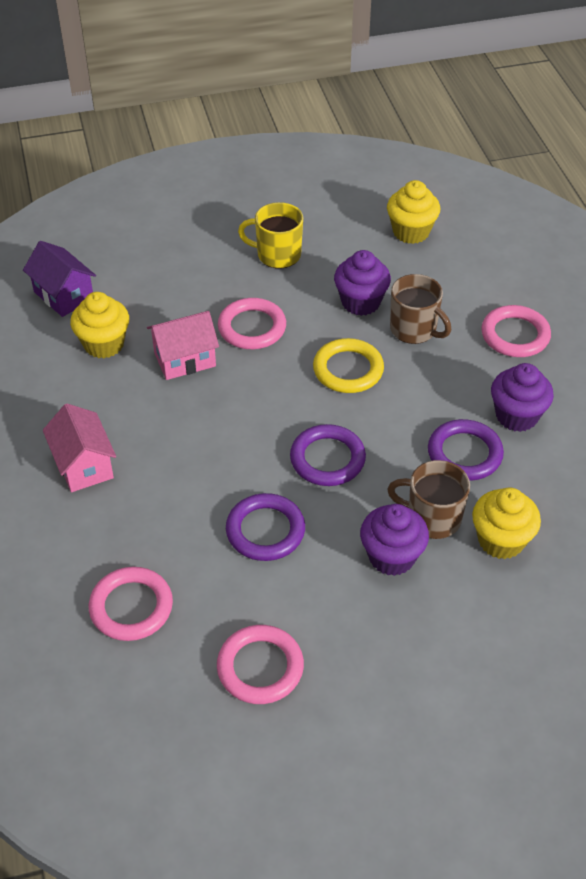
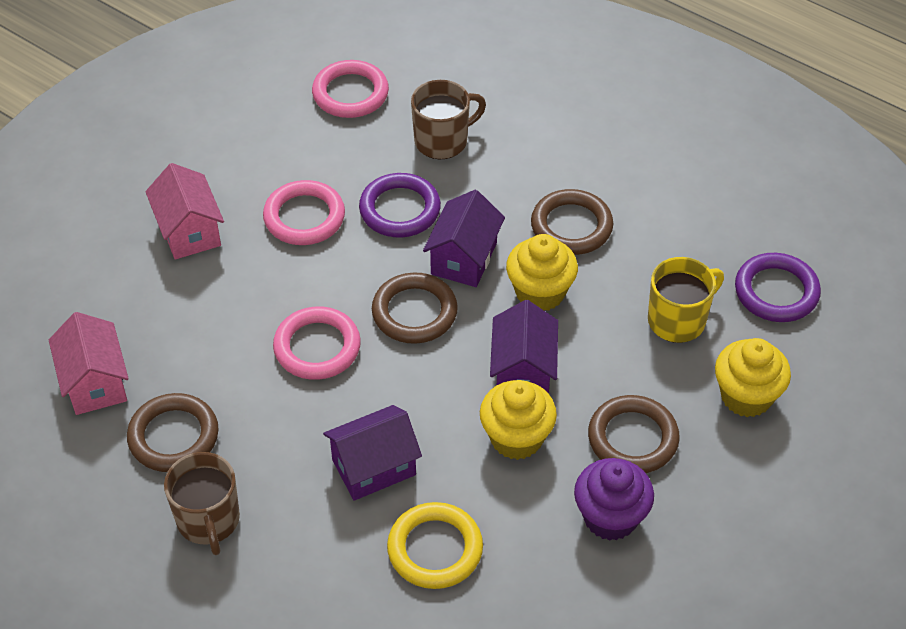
brown ring: 0 -> 4
pink ring: 4 -> 3
purple cupcake: 3 -> 1
purple house: 1 -> 3
purple ring: 3 -> 2

